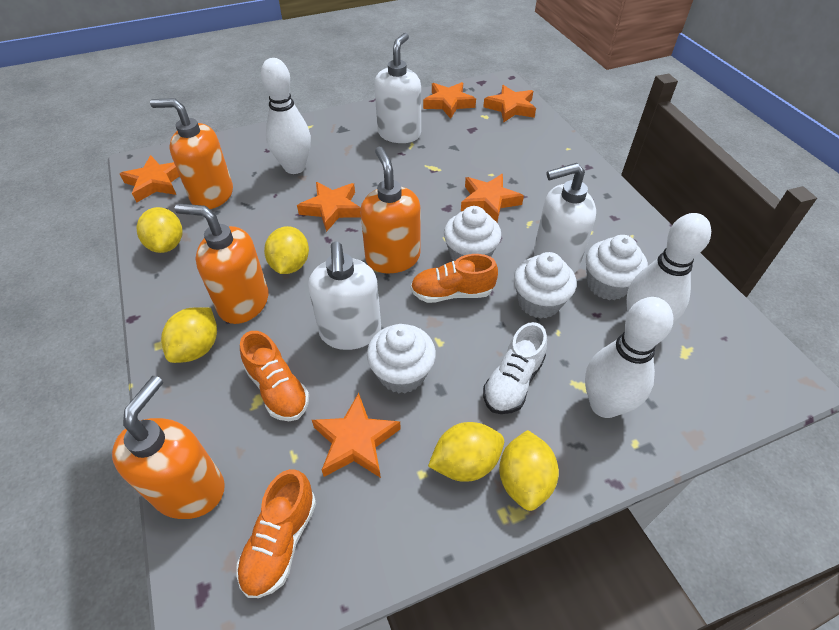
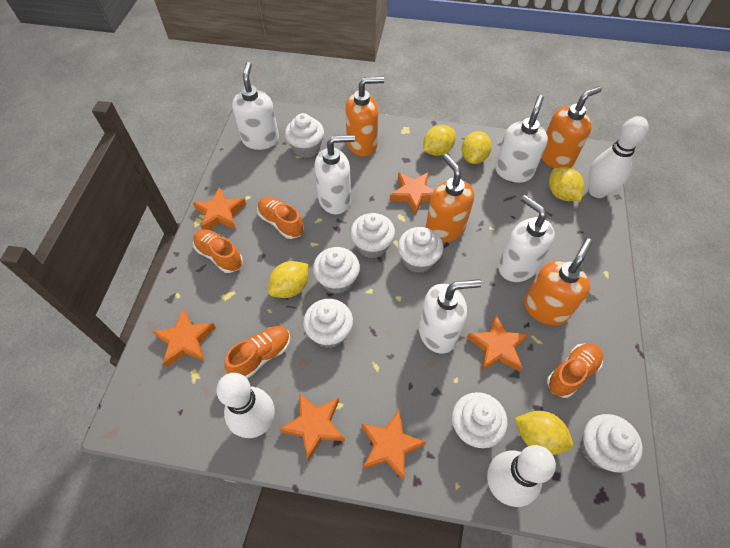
orange shoe: 3 -> 4
white cupcake: 4 -> 7
white shoe: 1 -> 0
white soap dispenser: 3 -> 5

